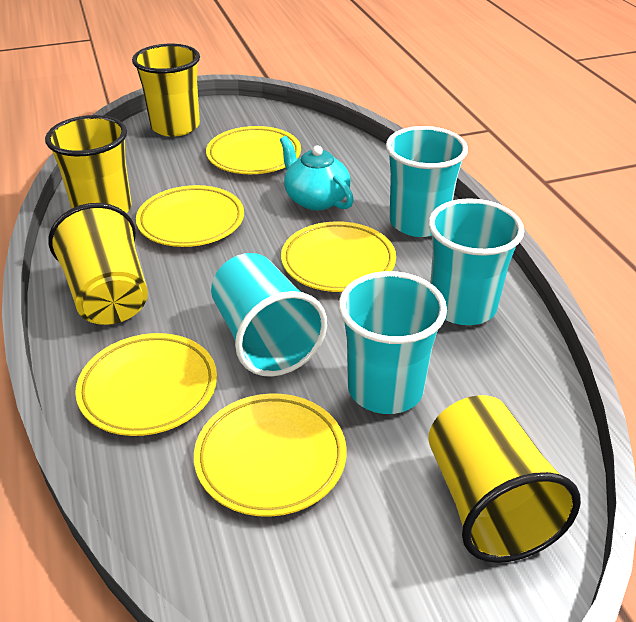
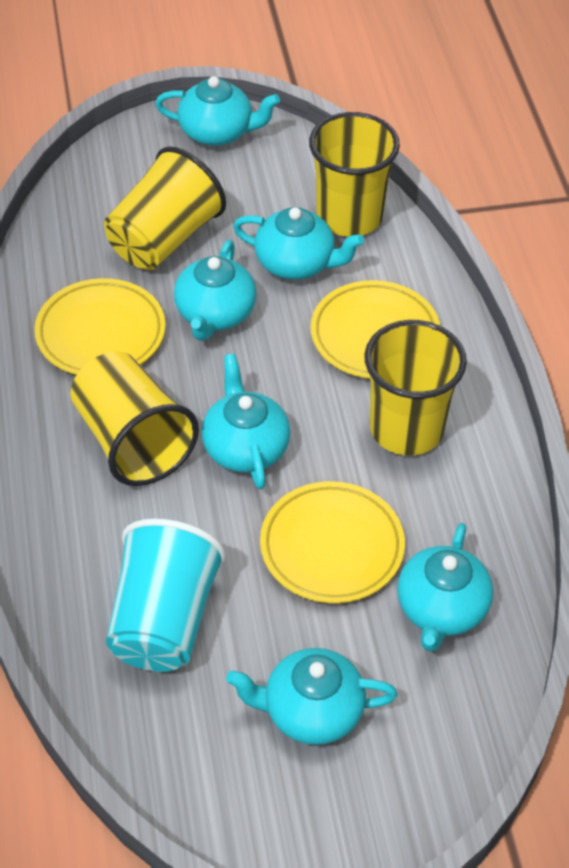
turquoise cup: 4 -> 1
turquoise teapot: 1 -> 6
yellow plate: 5 -> 3

